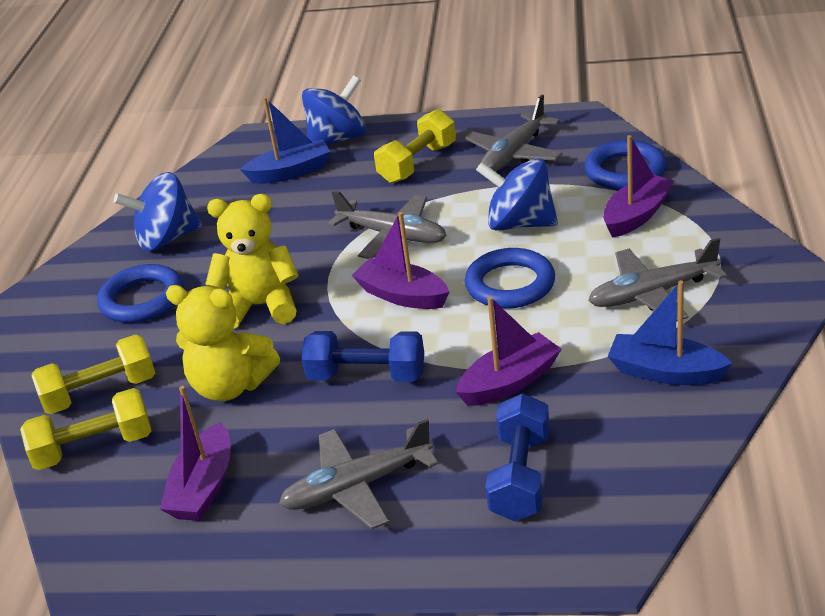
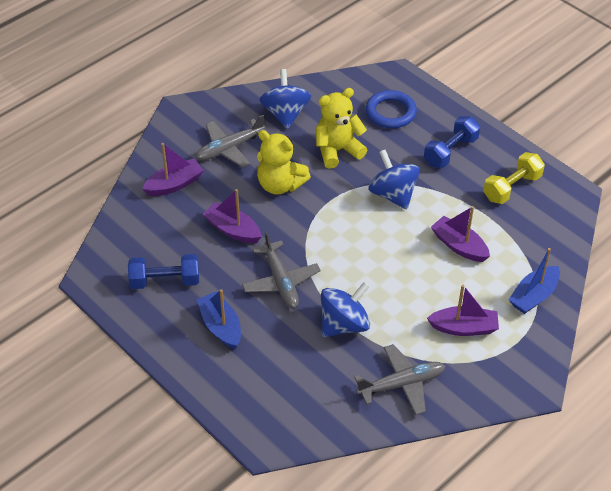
blue ring: 3 -> 1
grey plane: 4 -> 3
yellow dumbbell: 3 -> 1

